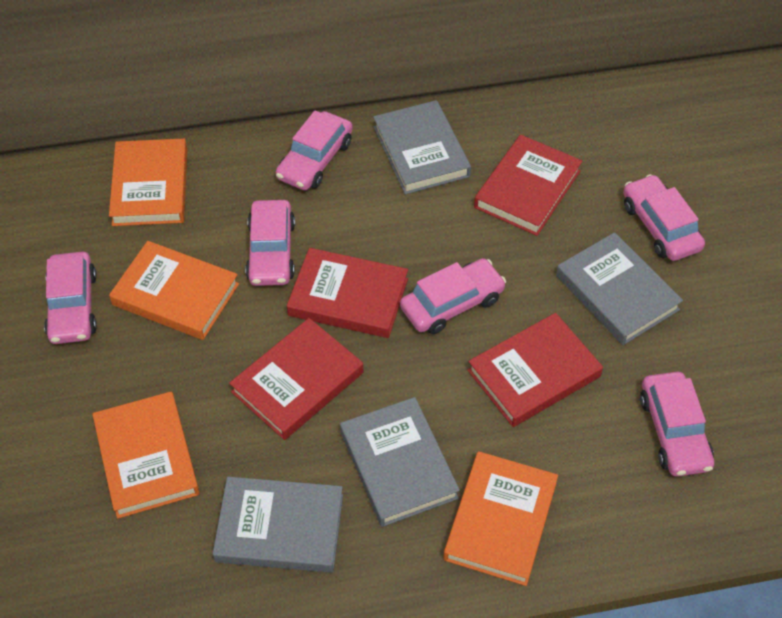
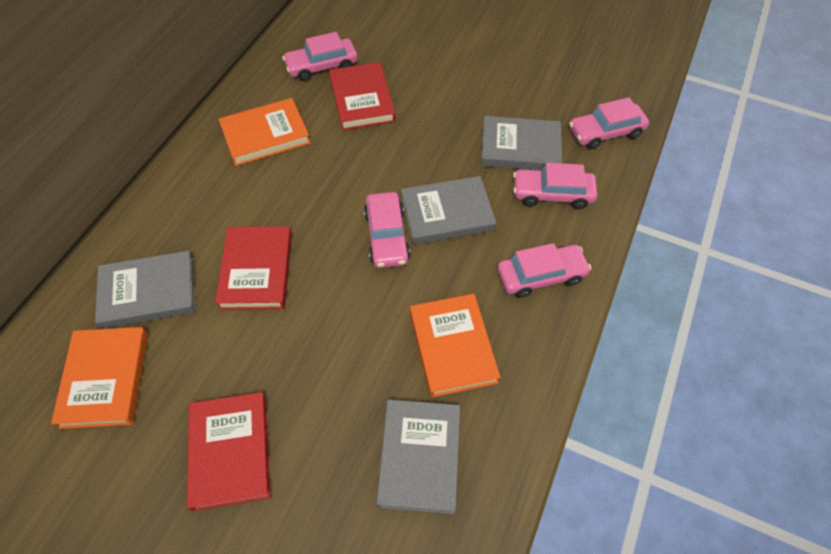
orange book: 4 -> 3
pink car: 6 -> 5
red book: 4 -> 3

